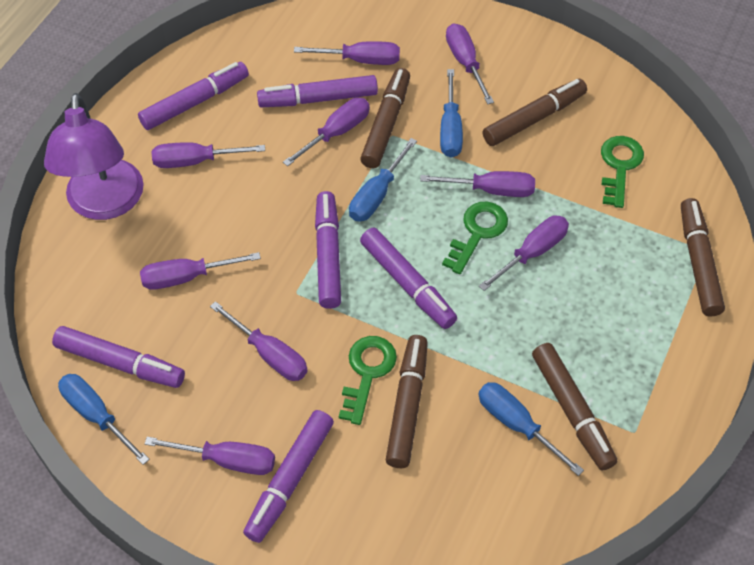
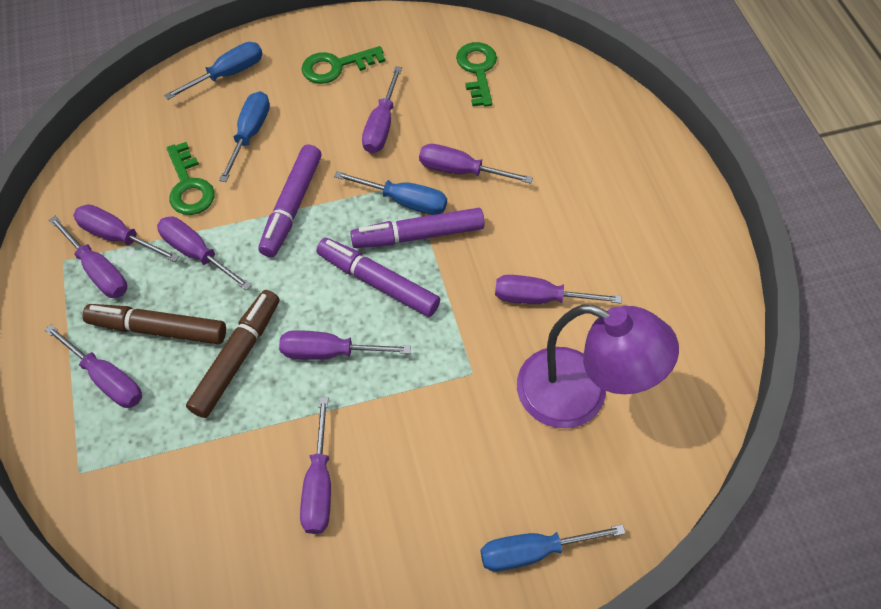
brown marker: 5 -> 2
purple marker: 6 -> 3

